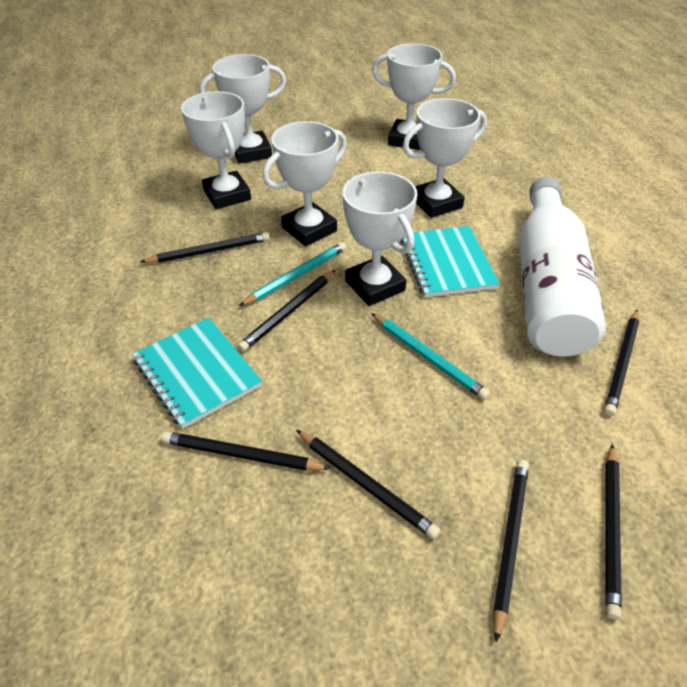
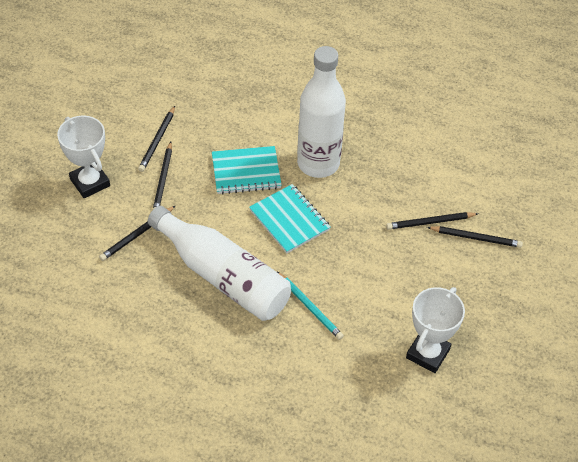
black pencil: 7 -> 5
turquoise pencil: 2 -> 1
white bottle: 1 -> 2
white trophy: 6 -> 2

